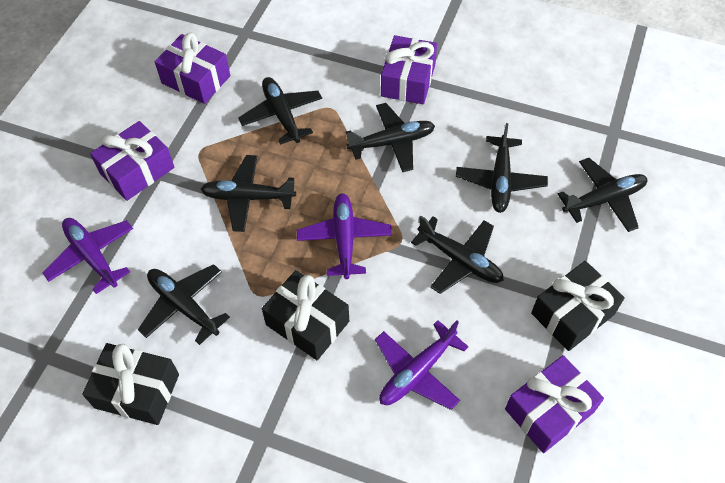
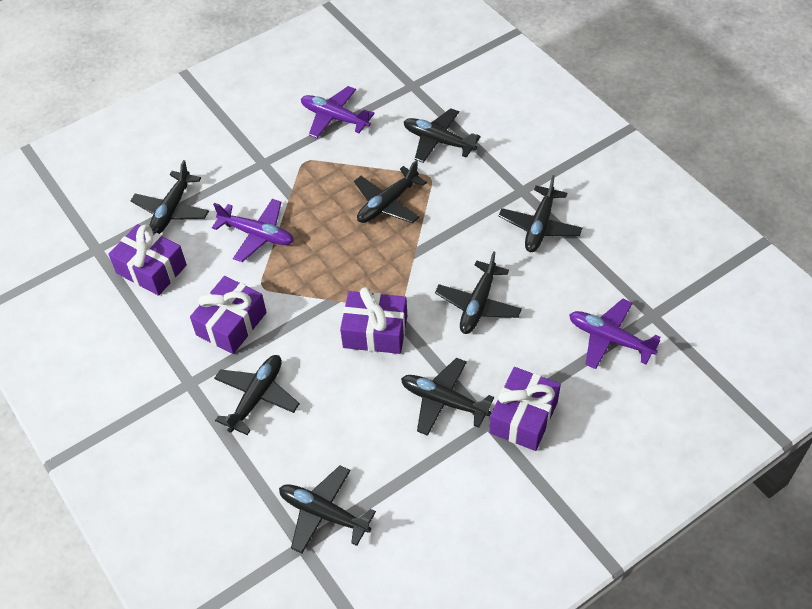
black gift: 3 -> 0
black plane: 7 -> 8

